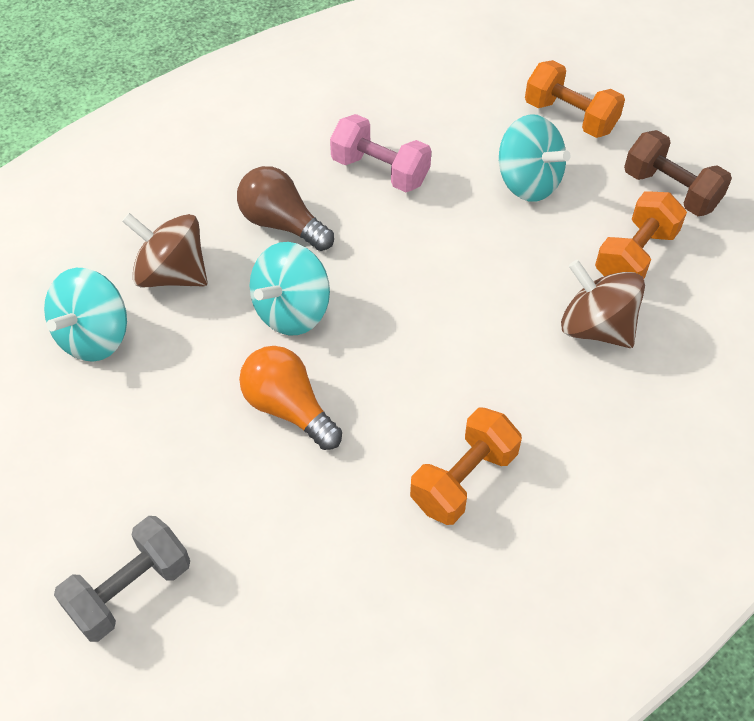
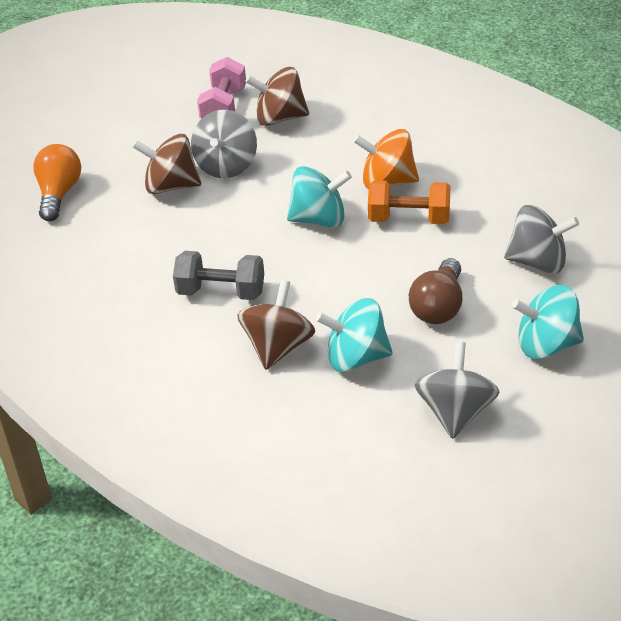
brown dumbbell: 1 -> 0
brown spinning top: 2 -> 3
grey spinning top: 0 -> 3
orange dumbbell: 3 -> 1
orange spinning top: 0 -> 1

